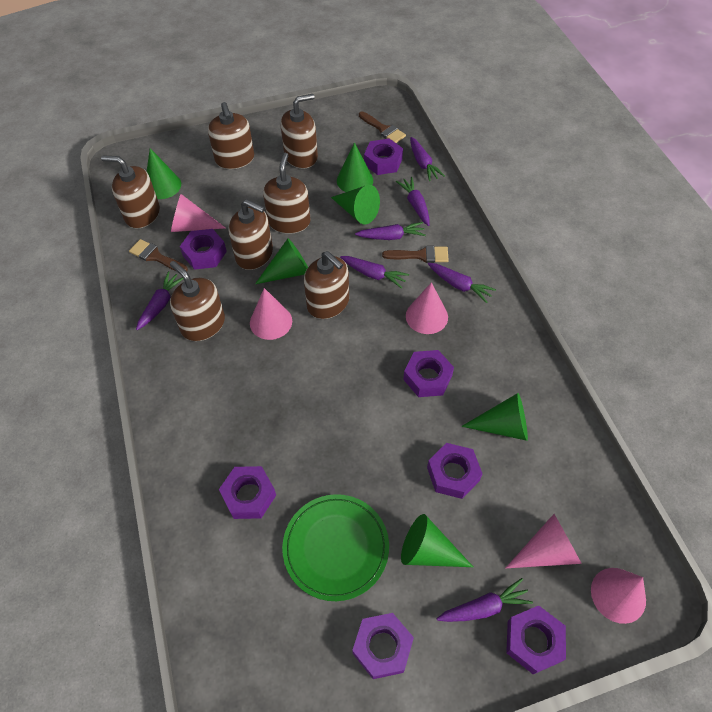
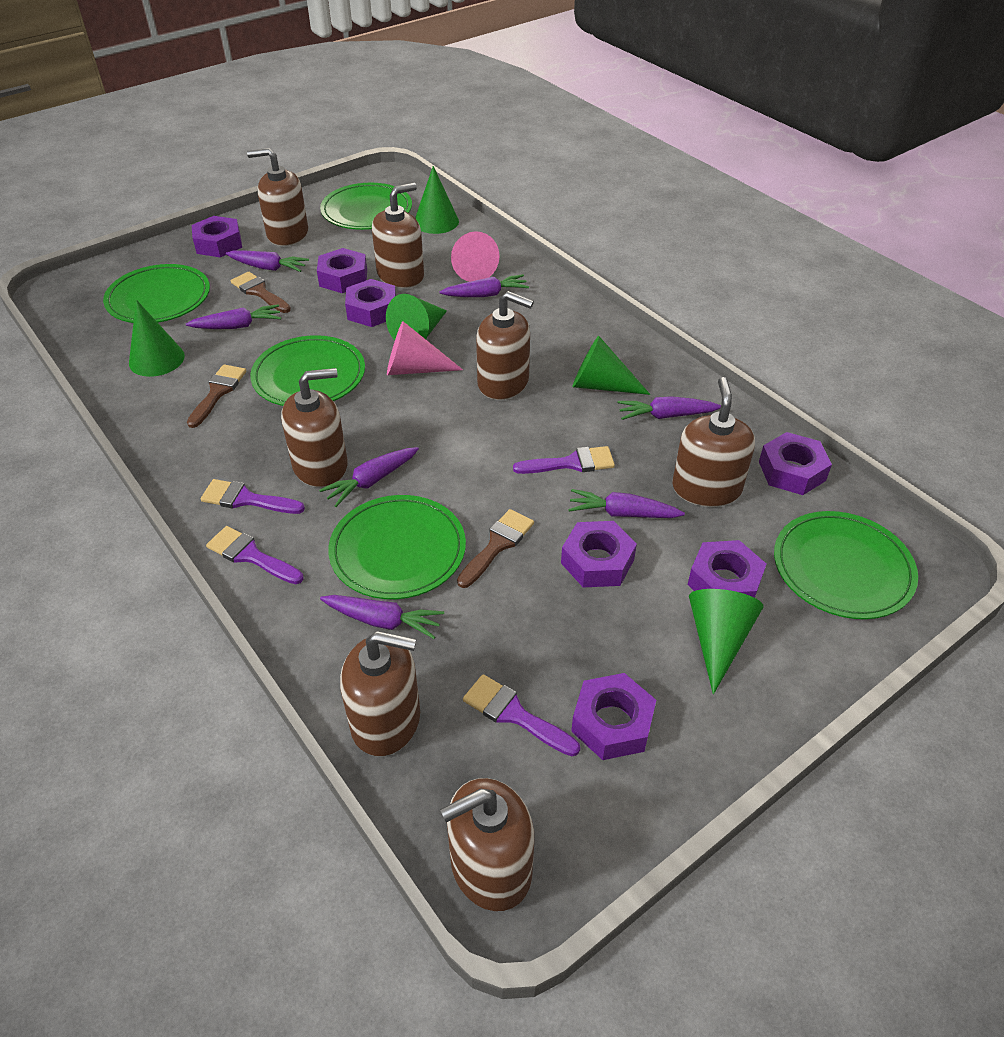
green cone: 6 -> 5
green plate: 1 -> 5
pink cone: 5 -> 2
purple brush: 0 -> 4

